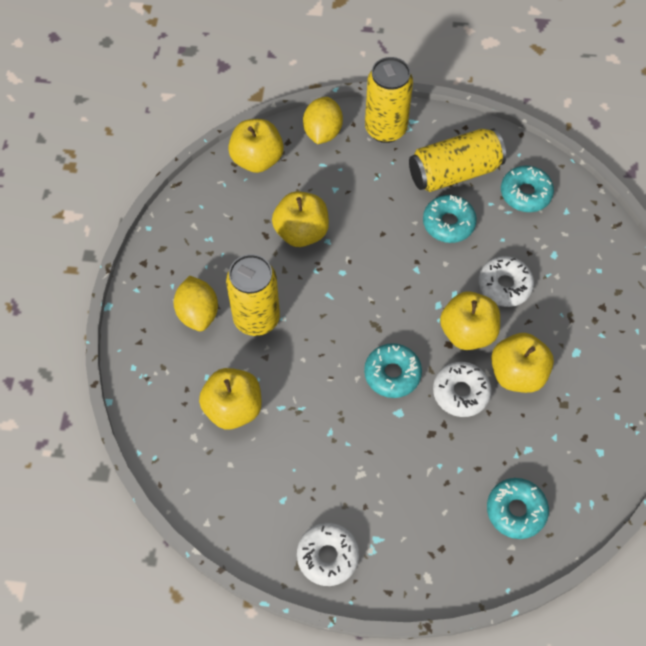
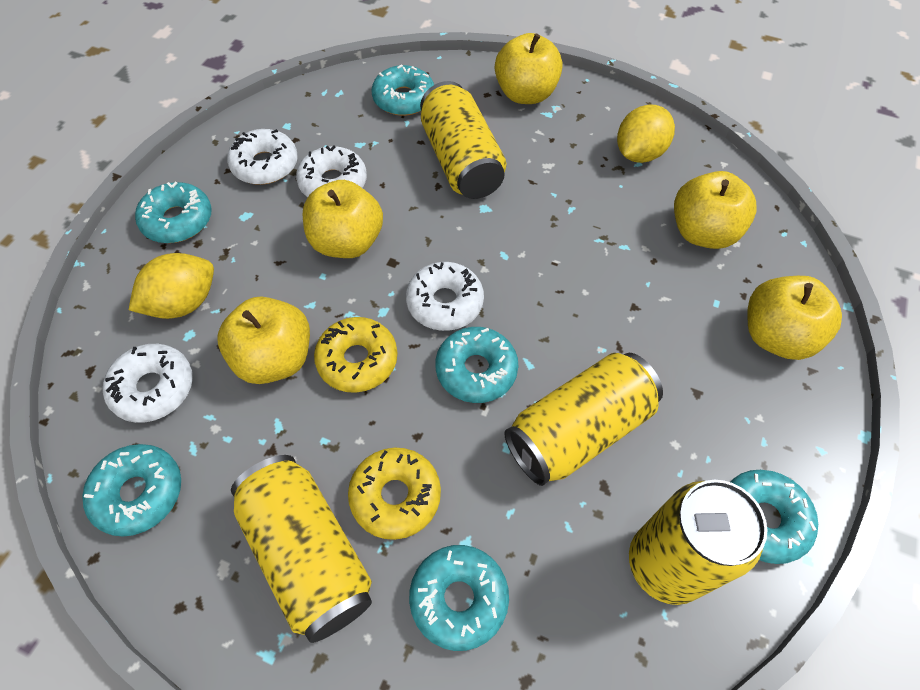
turquoise donut: 4 -> 6
white donut: 3 -> 4
yellow can: 3 -> 4
yellow donut: 0 -> 2

